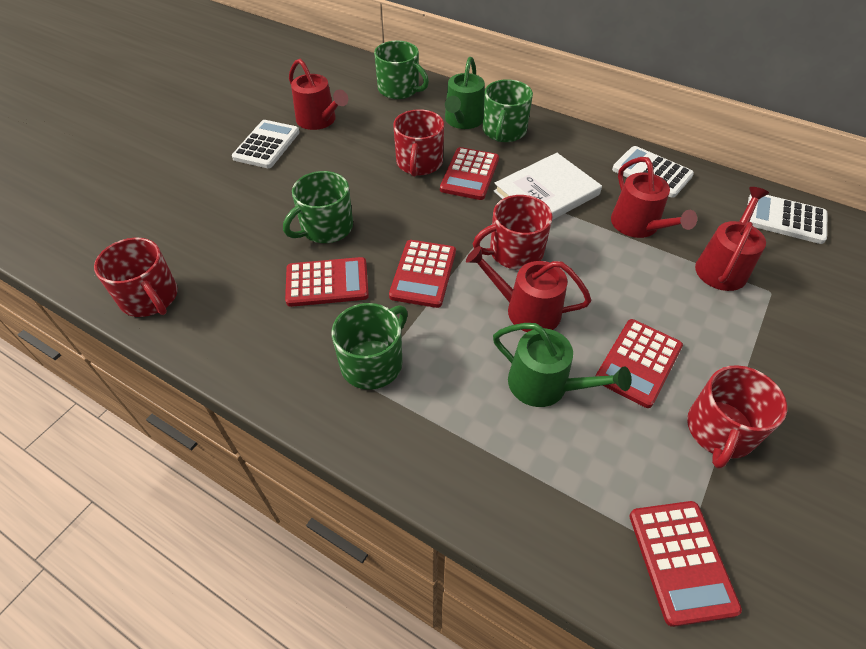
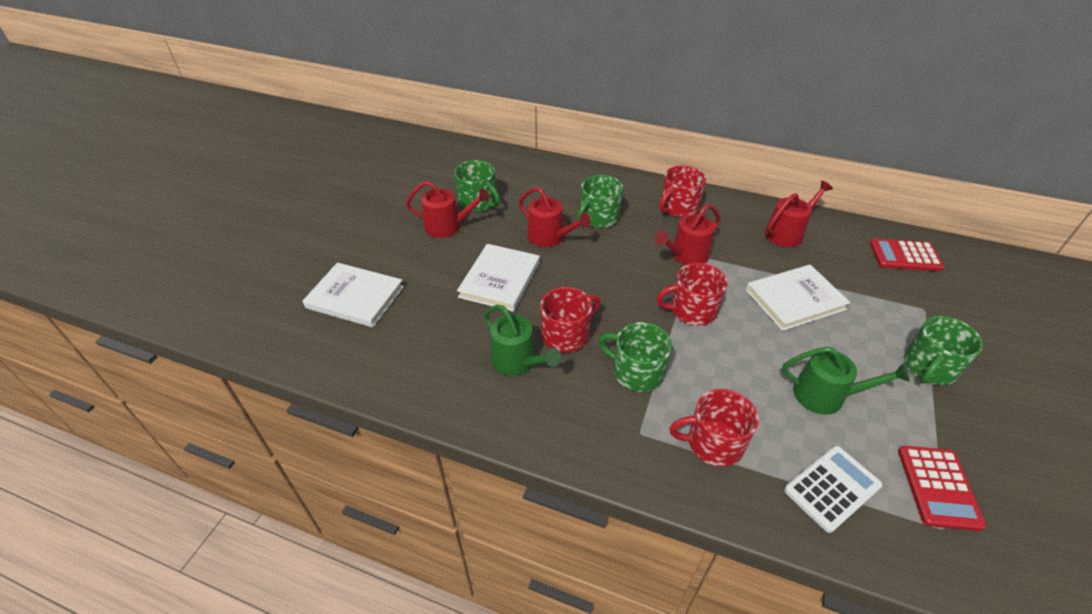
red calculator: 5 -> 2
white book: 1 -> 3
white calculator: 3 -> 1

